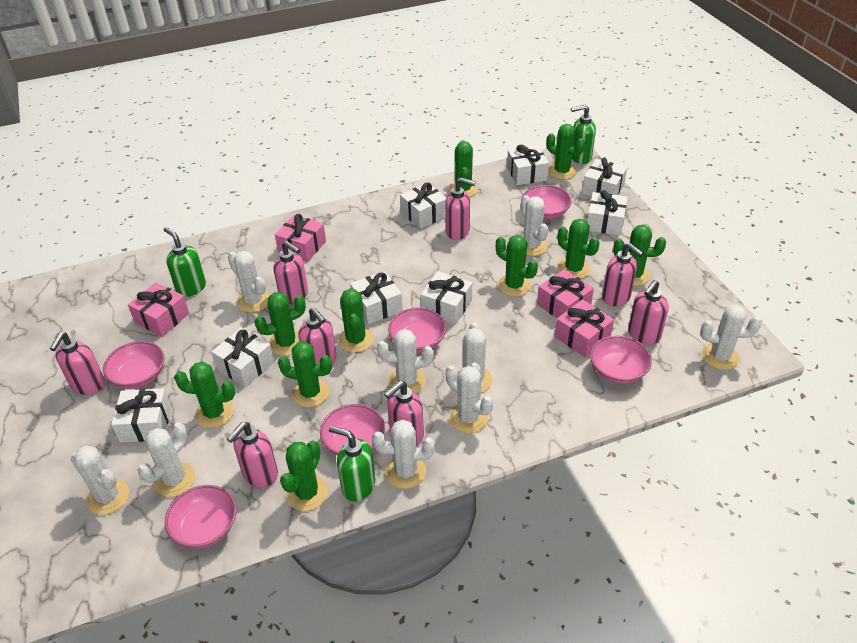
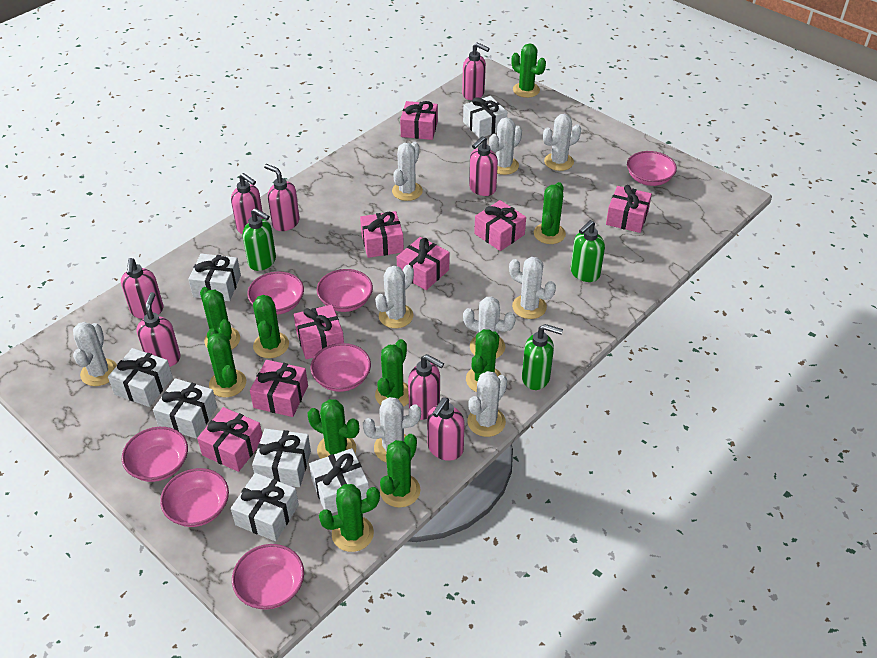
pink bowl: 6 -> 7
pink gift: 4 -> 8
white gift: 8 -> 7

